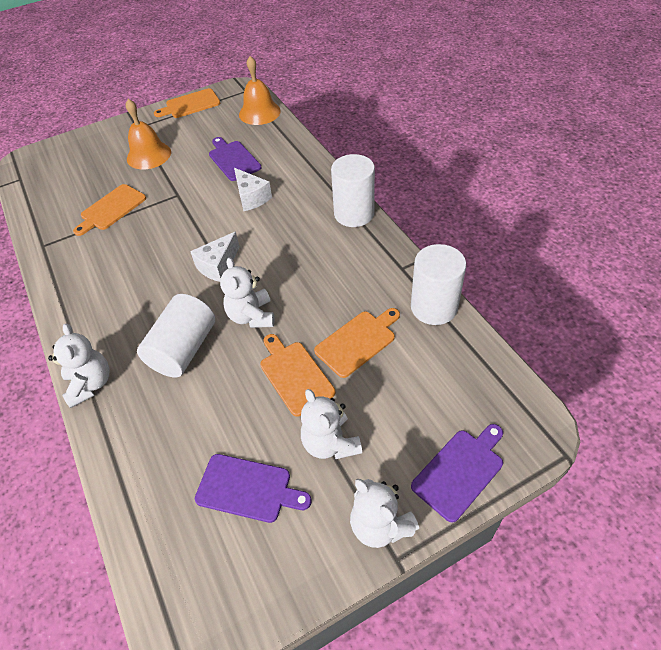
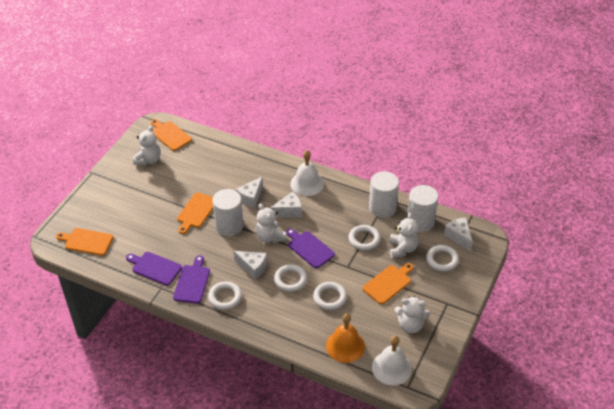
orange bell: 2 -> 1
white bell: 0 -> 2
white cheese: 2 -> 4
white ring: 0 -> 5

